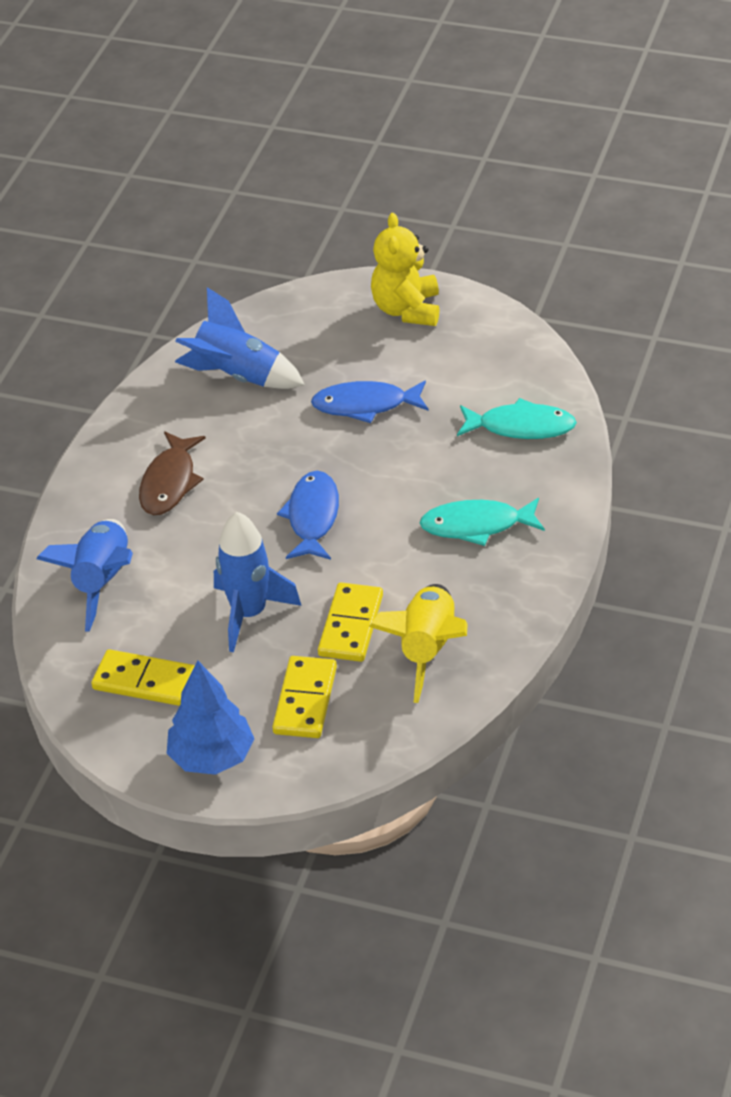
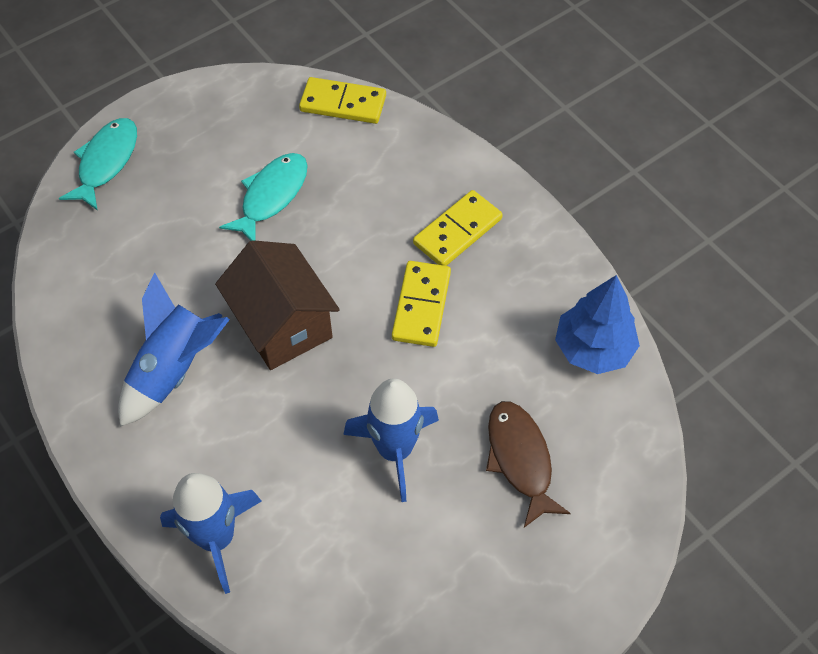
blue fish: 2 -> 0
brown house: 0 -> 1
yellow rocket: 1 -> 0
yellow teddy bear: 1 -> 0

